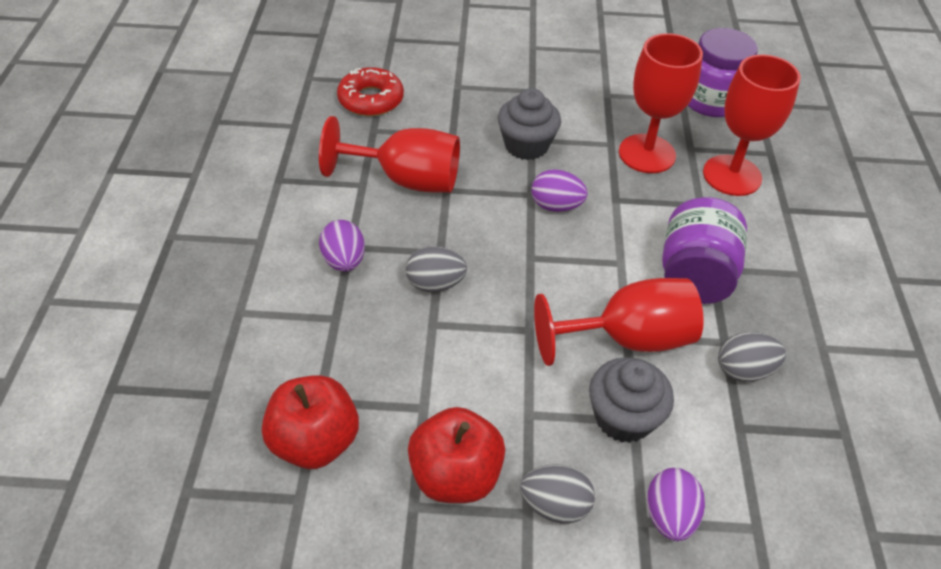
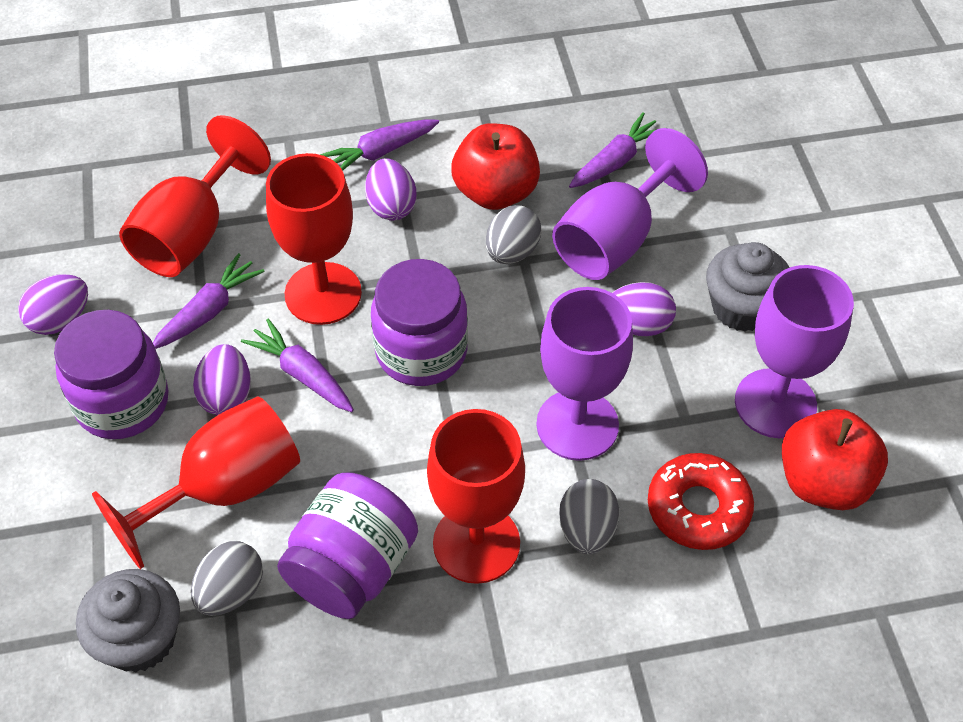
purple carrot: 0 -> 4
purple egg: 3 -> 4
purple goblet: 0 -> 3
purple jar: 2 -> 3

